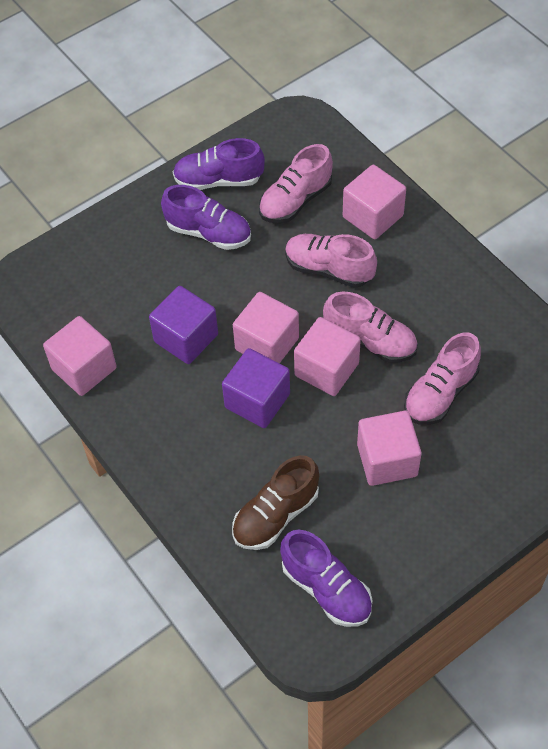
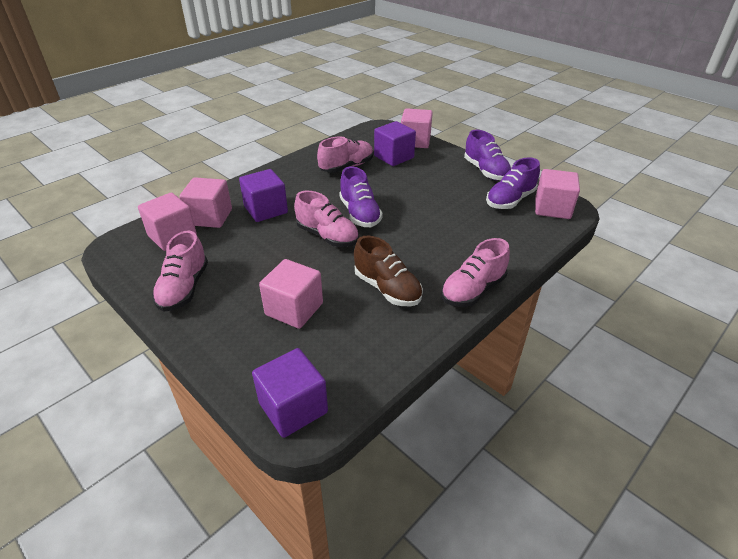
purple cube: 2 -> 3

